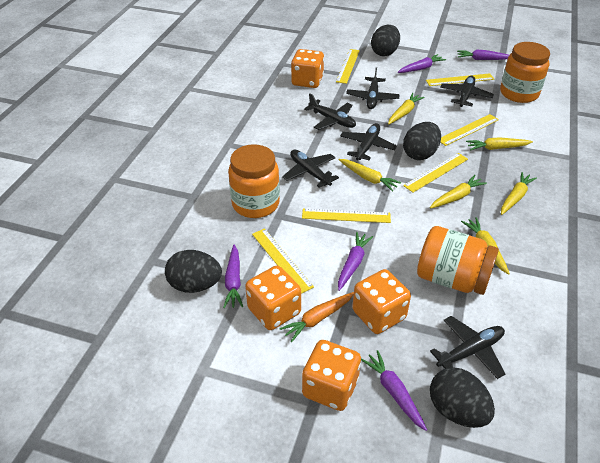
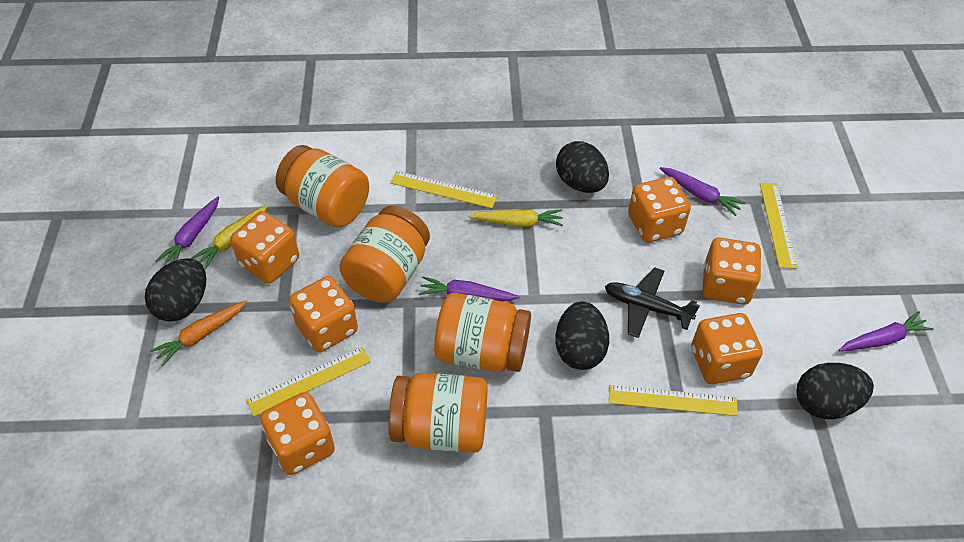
black plane: 6 -> 1
orange dice: 4 -> 6
orange jar: 3 -> 4
purple carrot: 5 -> 4
yellow carrot: 6 -> 2
yellow ruler: 6 -> 4

